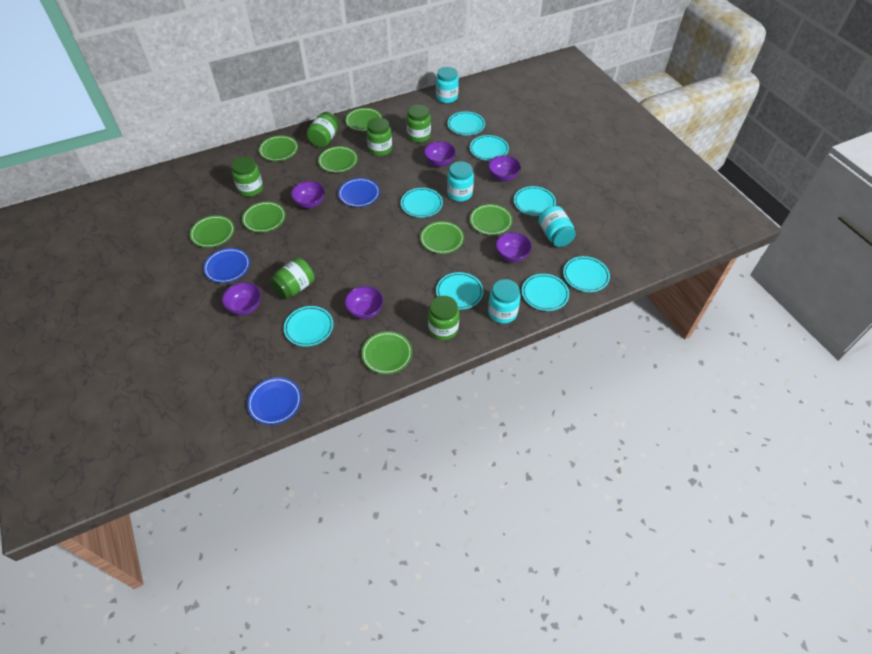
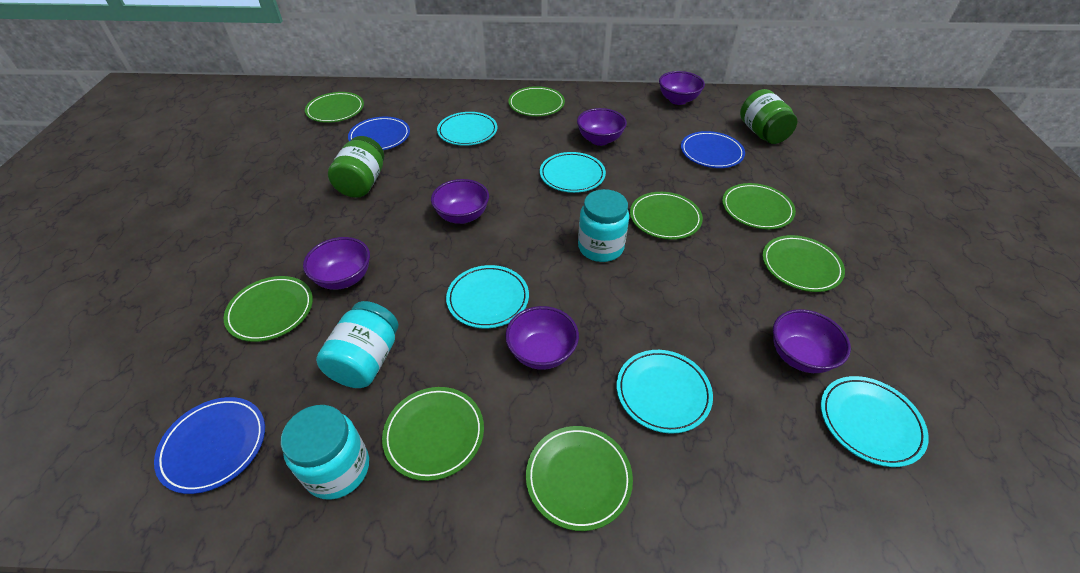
green jar: 6 -> 2
turquoise jar: 4 -> 3
turquoise plate: 8 -> 5

